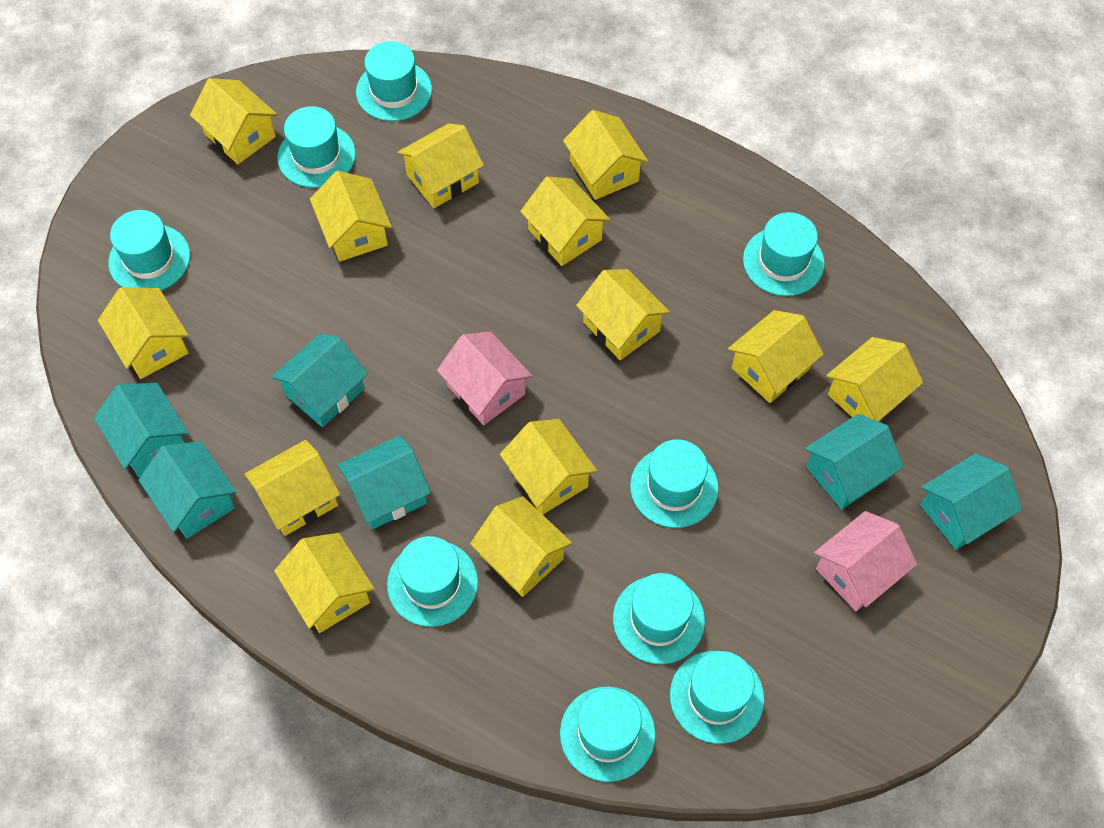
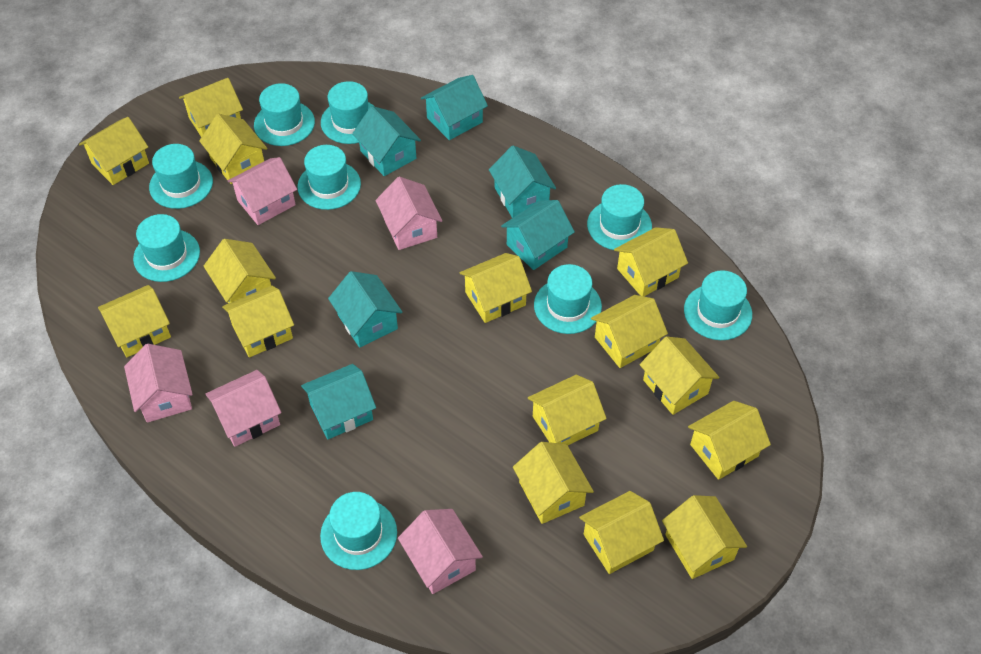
pink house: 2 -> 5
yellow house: 13 -> 15

